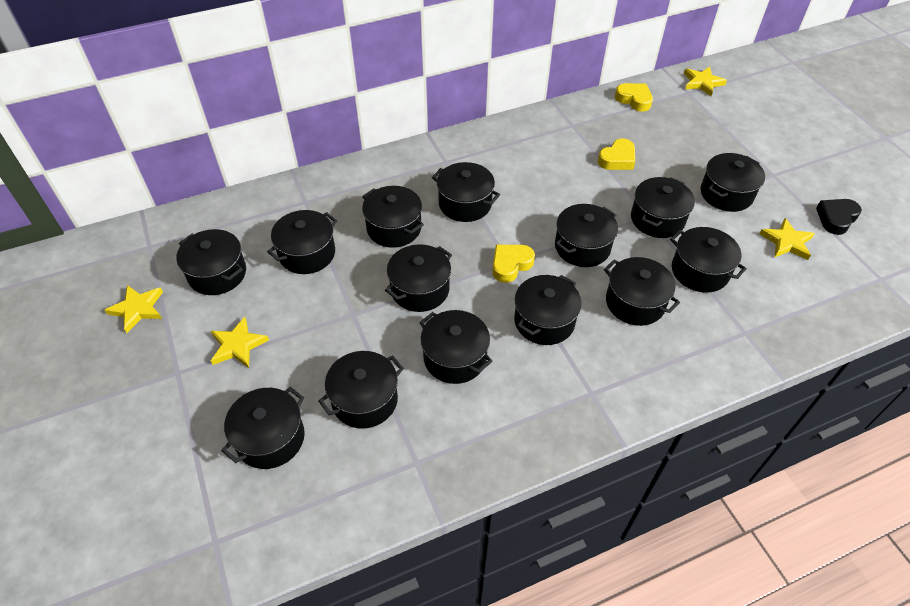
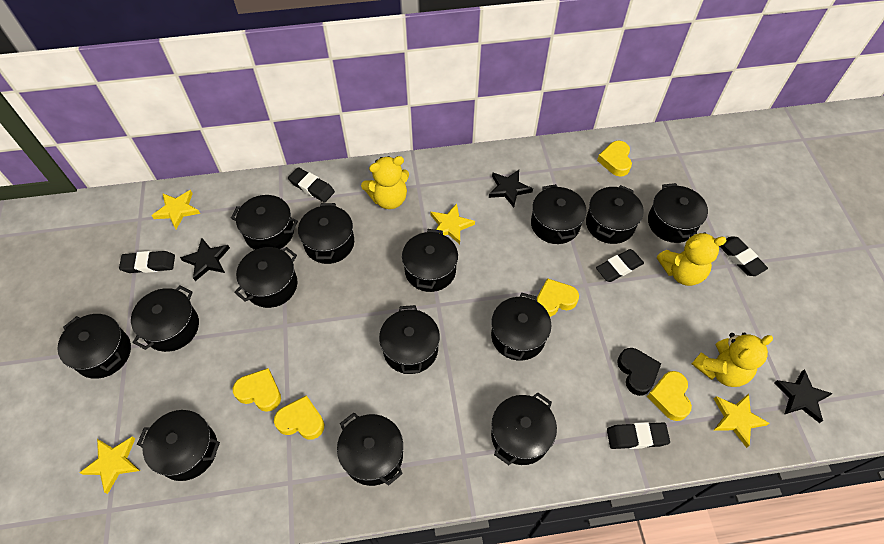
black eraser: 0 -> 5
black star: 0 -> 3
yellow heart: 3 -> 5
yellow teddy bear: 0 -> 3

